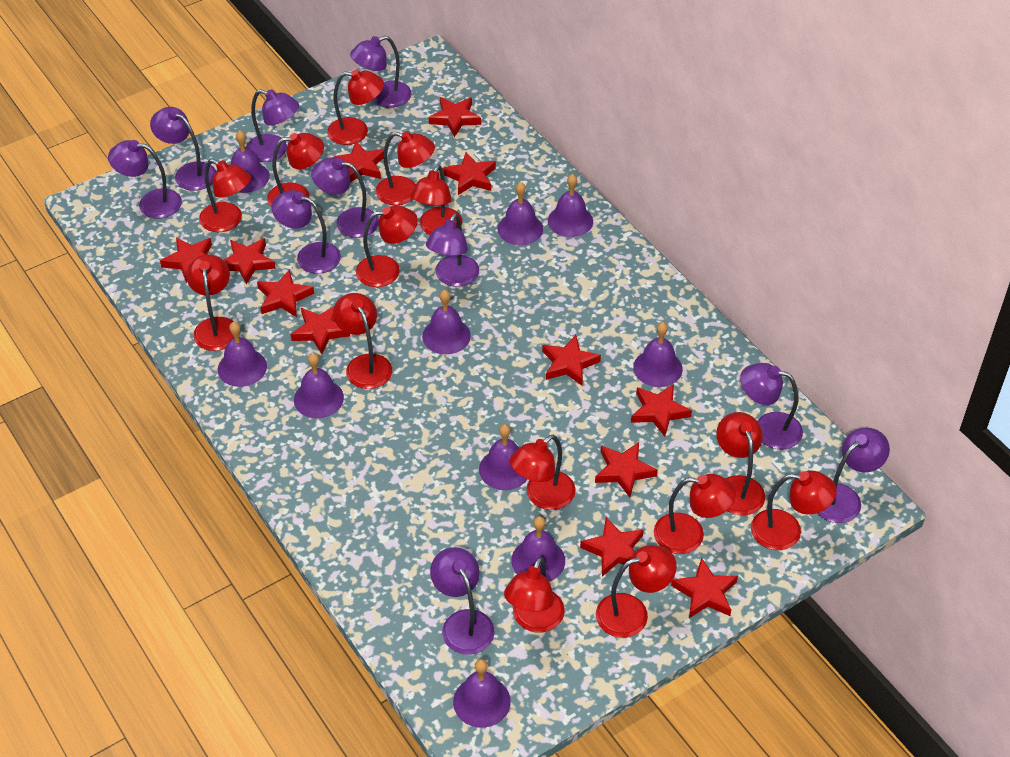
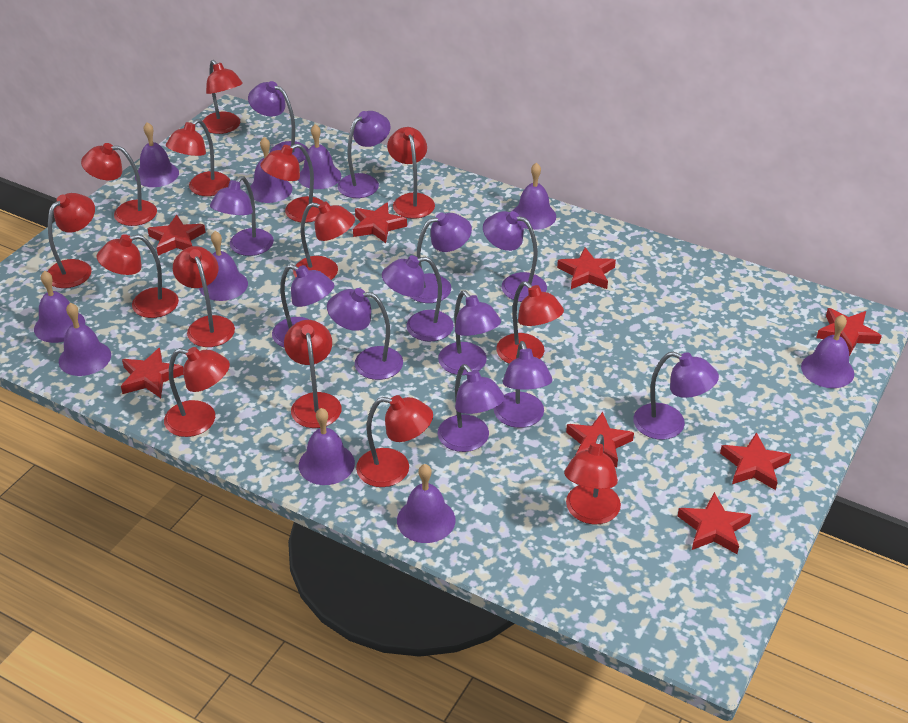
purple lamp: 10 -> 12
red star: 12 -> 8

